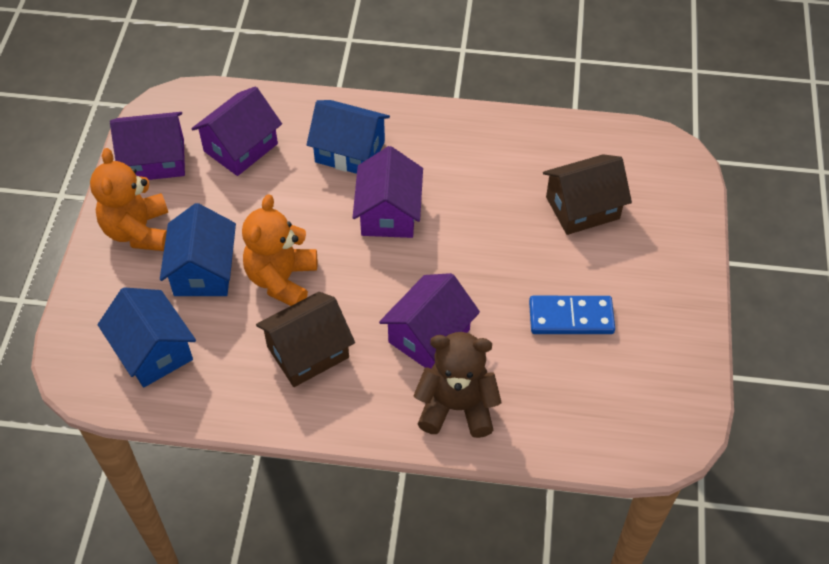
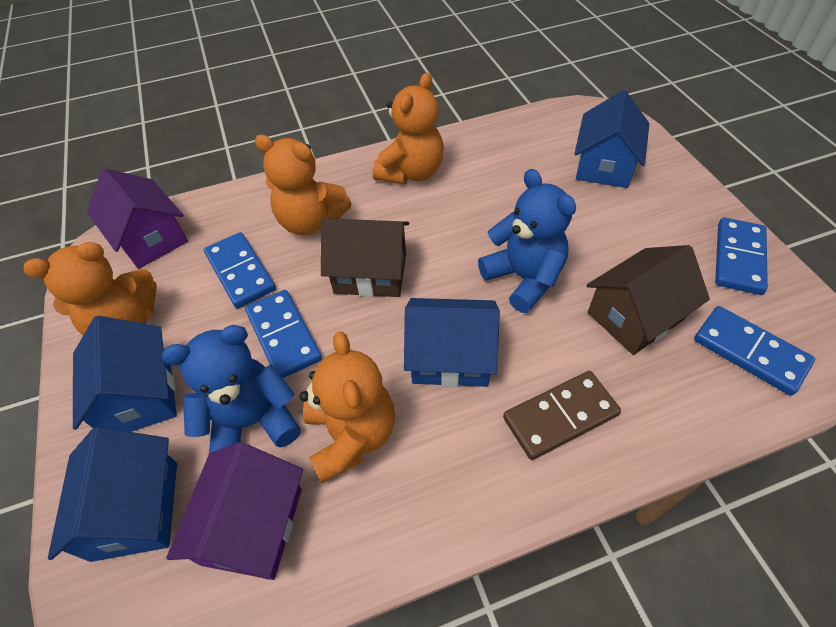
blue domino: 1 -> 4
blue house: 3 -> 4
blue teddy bear: 0 -> 2
brown domino: 0 -> 1
brown teddy bear: 1 -> 0
orange teddy bear: 2 -> 4
purple house: 4 -> 2

